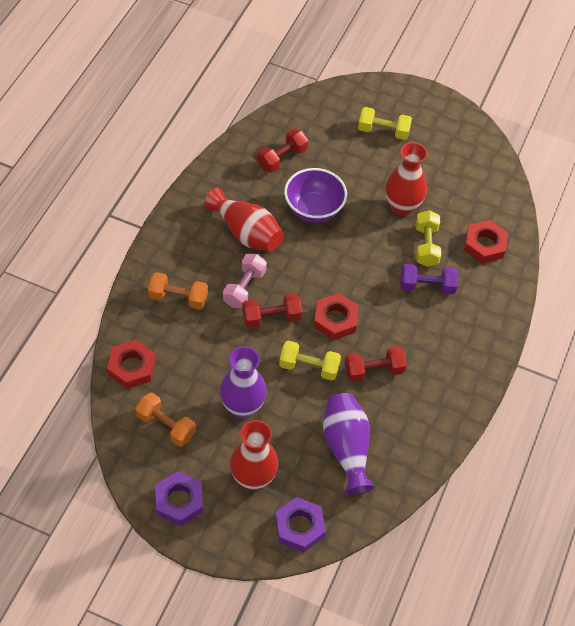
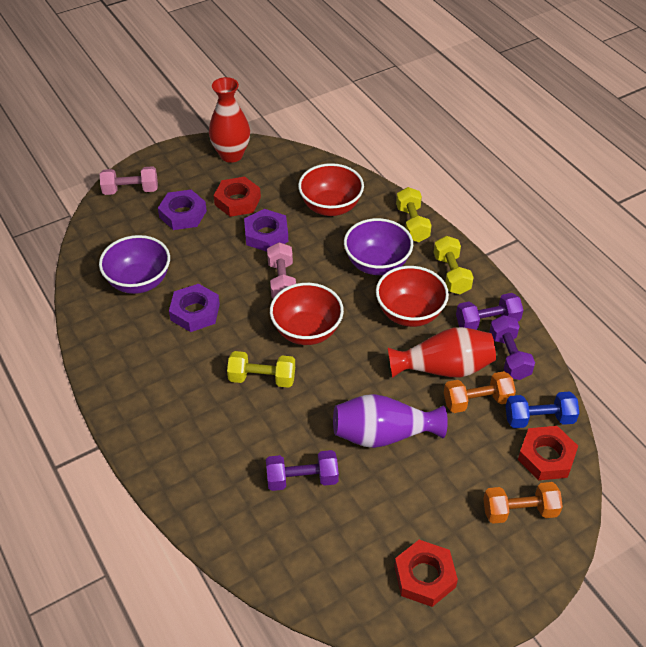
blue dumbbell: 0 -> 1
pink dumbbell: 1 -> 2
purple bowl: 1 -> 2
purple dumbbell: 1 -> 3
purple nut: 2 -> 3
purple vase: 2 -> 1
red bowl: 0 -> 3
red dumbbell: 3 -> 0
red vase: 3 -> 2

